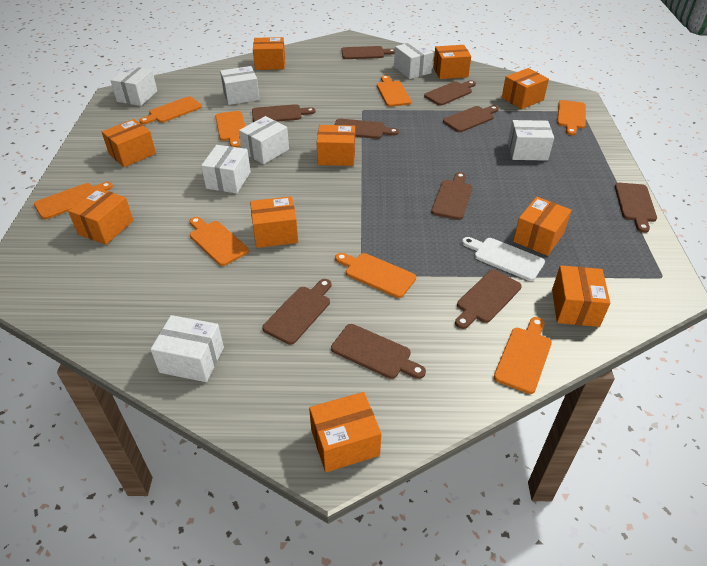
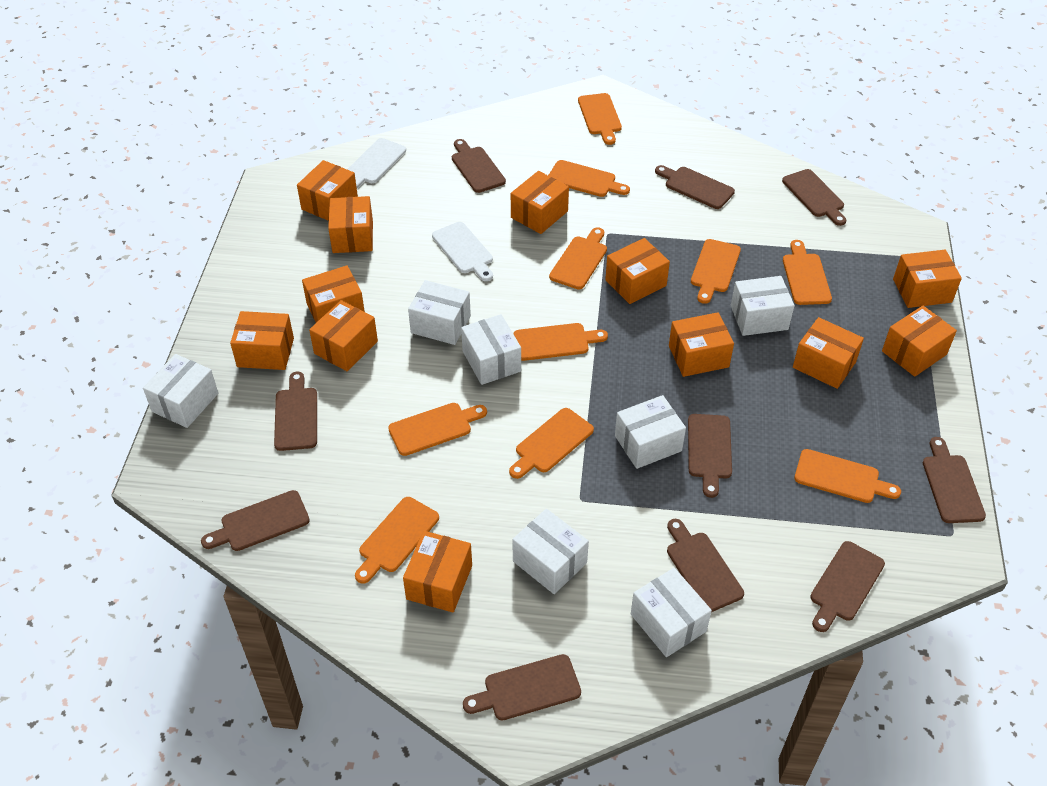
orange box: 10 -> 12
orange cutting board: 8 -> 10
white cutting board: 1 -> 2

